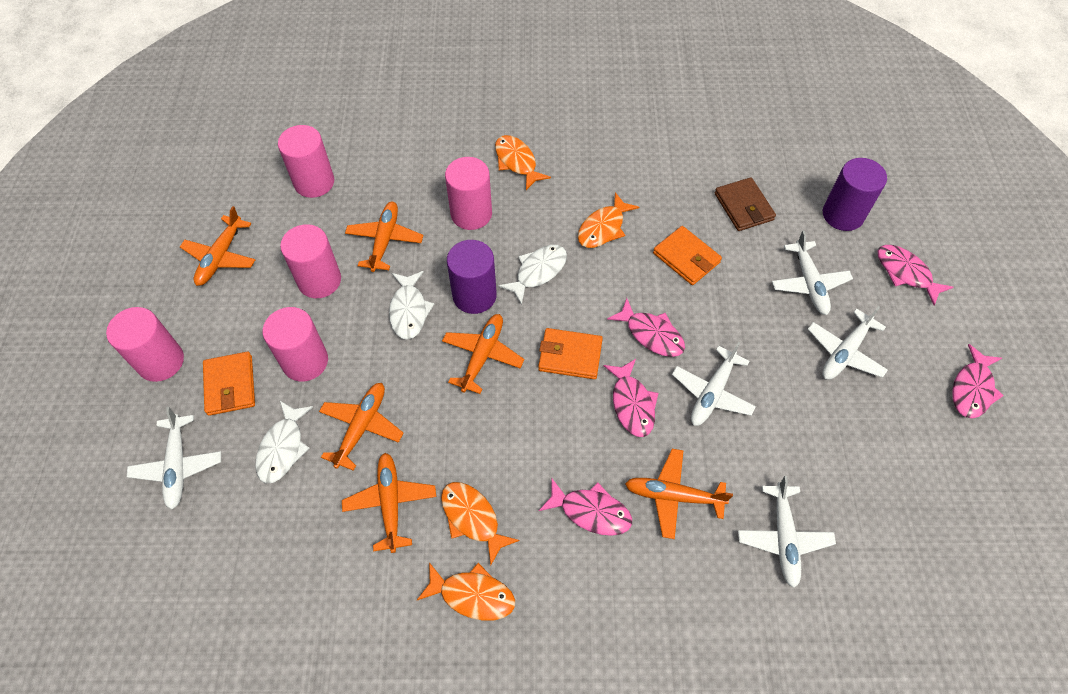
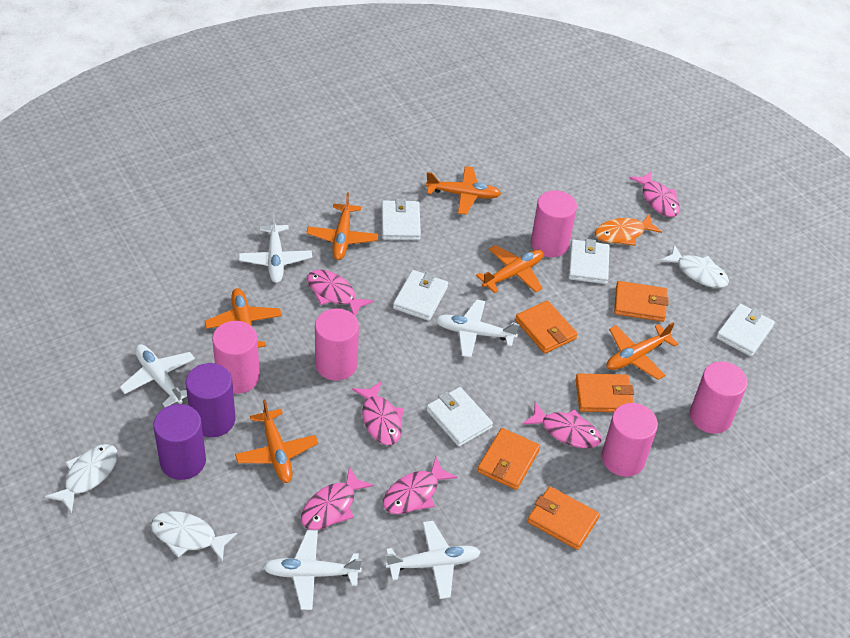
brown wallet: 1 -> 0
orange fish: 4 -> 1
orange wallet: 3 -> 5
pink fish: 5 -> 6
white wallet: 0 -> 5

